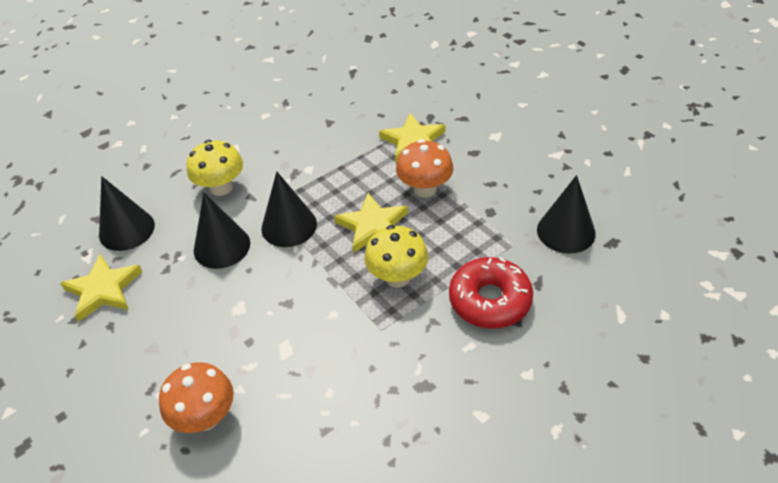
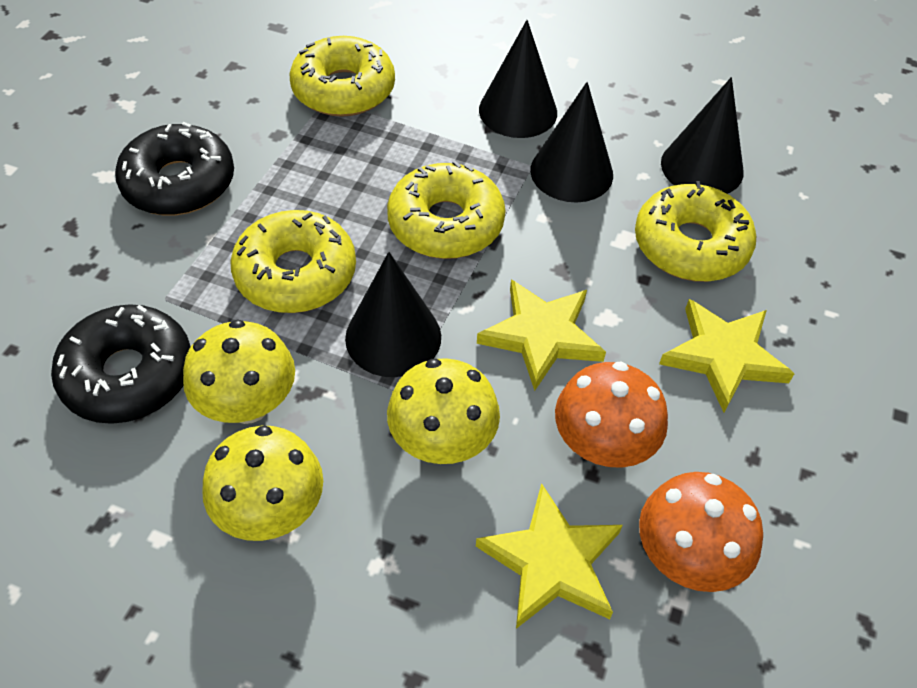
black donut: 0 -> 2
red donut: 1 -> 0
yellow donut: 0 -> 4
yellow mushroom: 2 -> 3

